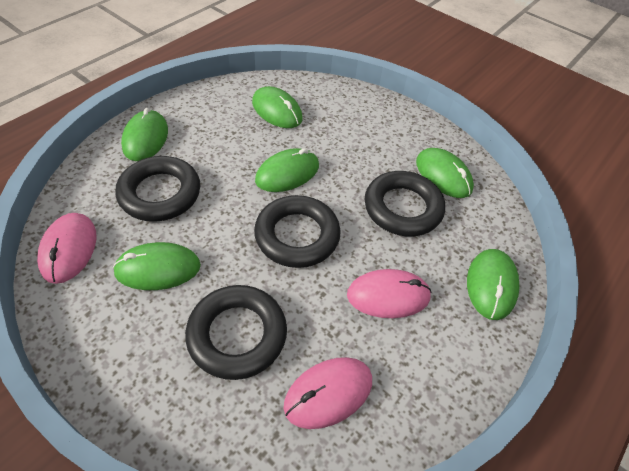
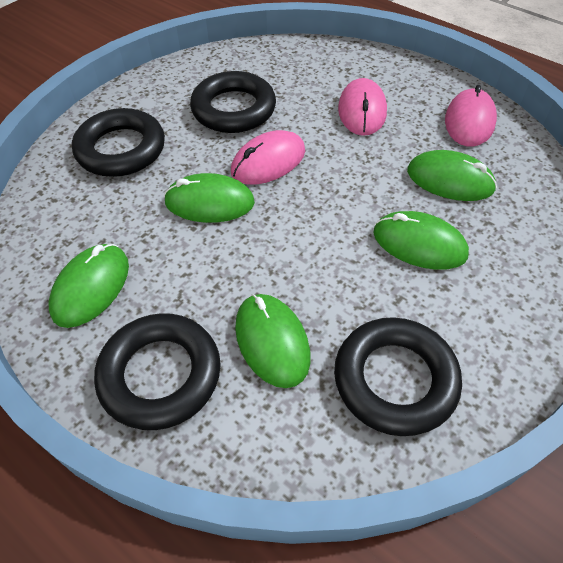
green mouse: 6 -> 5

